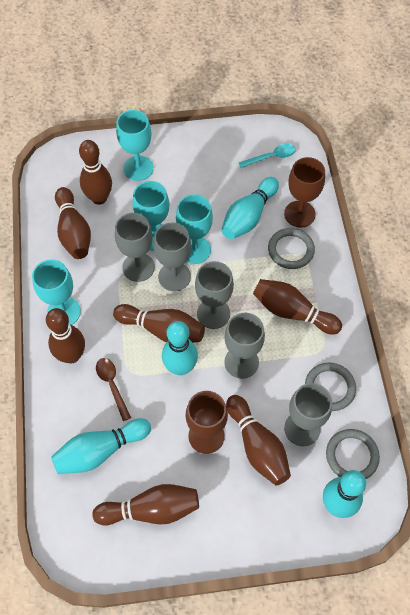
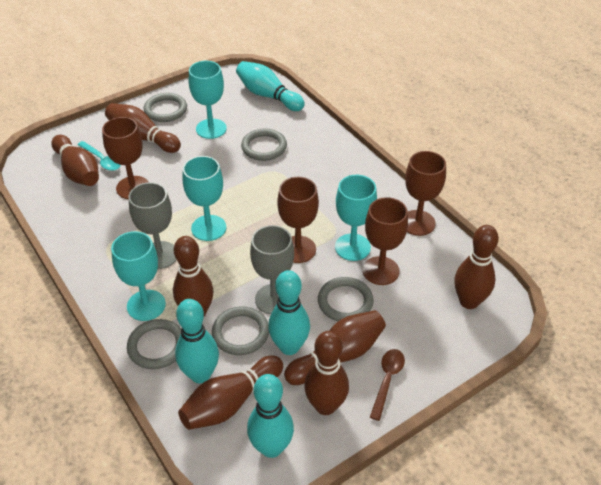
brown goblet: 2 -> 4
grey goblet: 5 -> 2
grey ring: 3 -> 5

